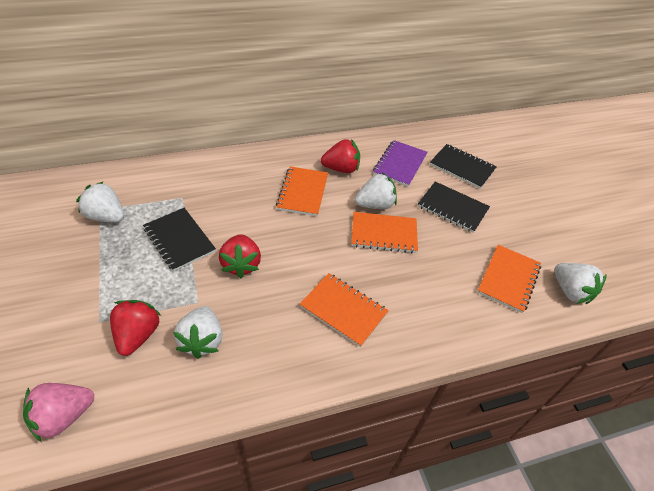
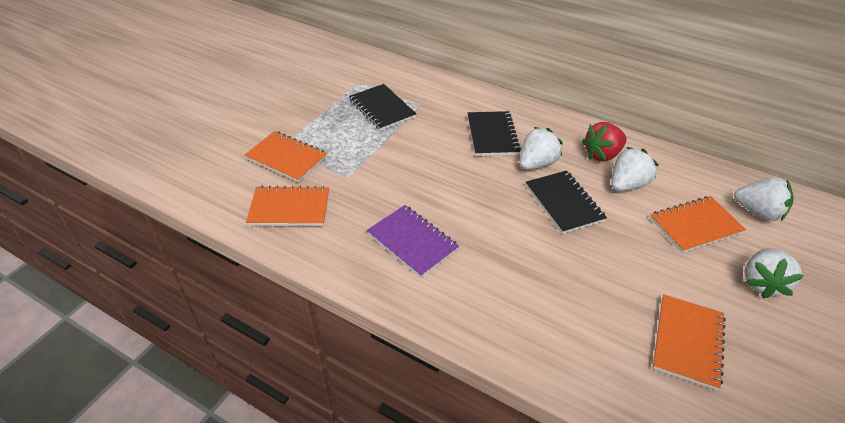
pink strawberry: 1 -> 0
red strawberry: 3 -> 1

